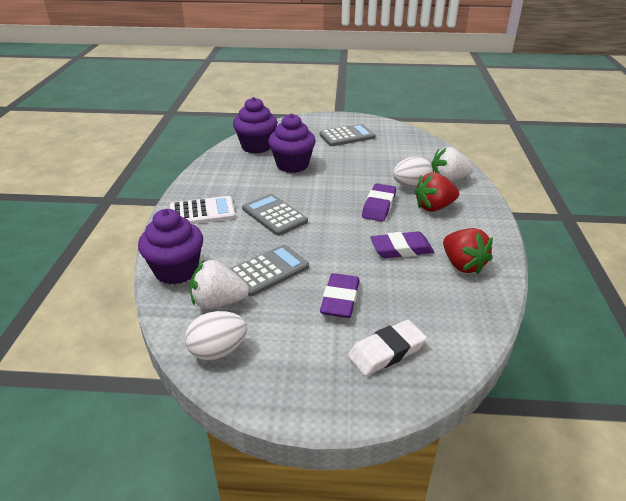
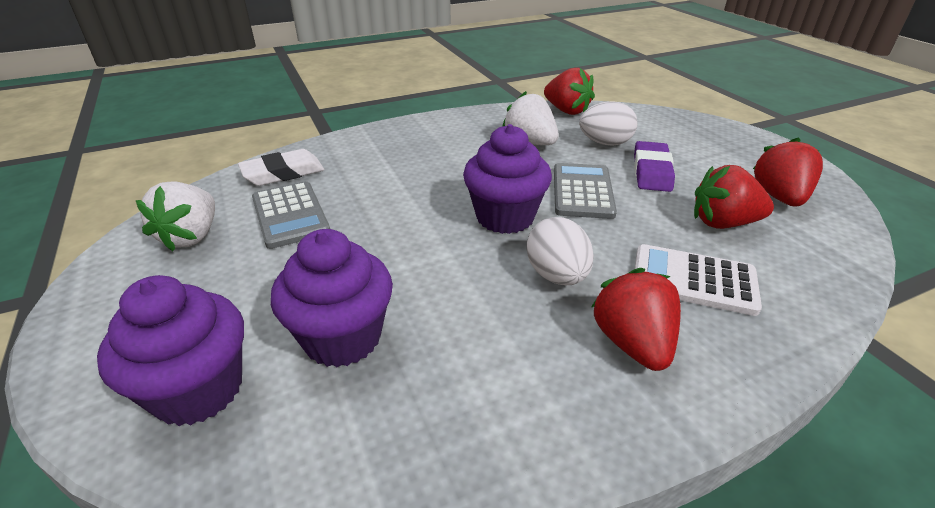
grey calculator: 3 -> 2
purple eraser: 3 -> 1
red strawberry: 2 -> 4

